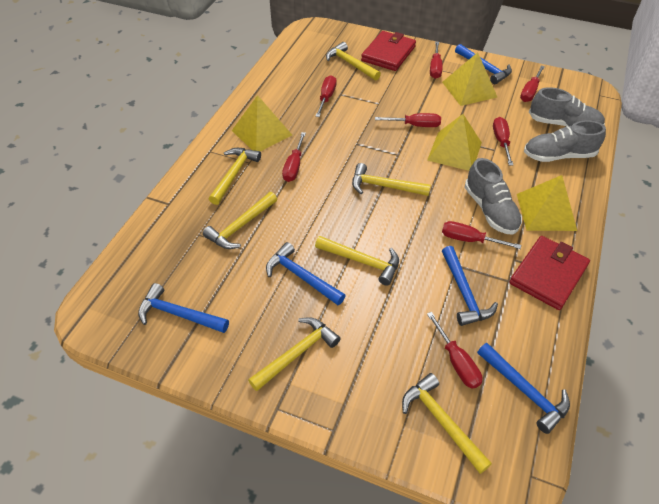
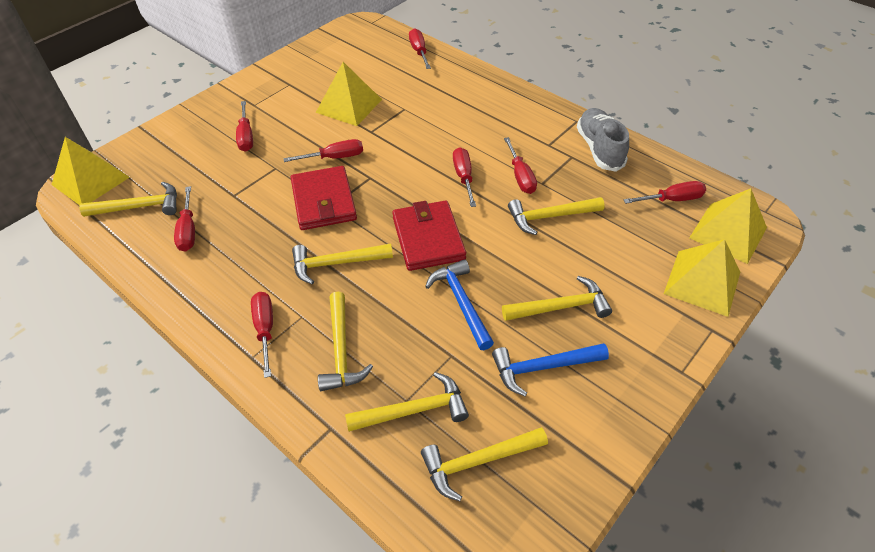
blue hammer: 5 -> 2
grey shoe: 3 -> 1

